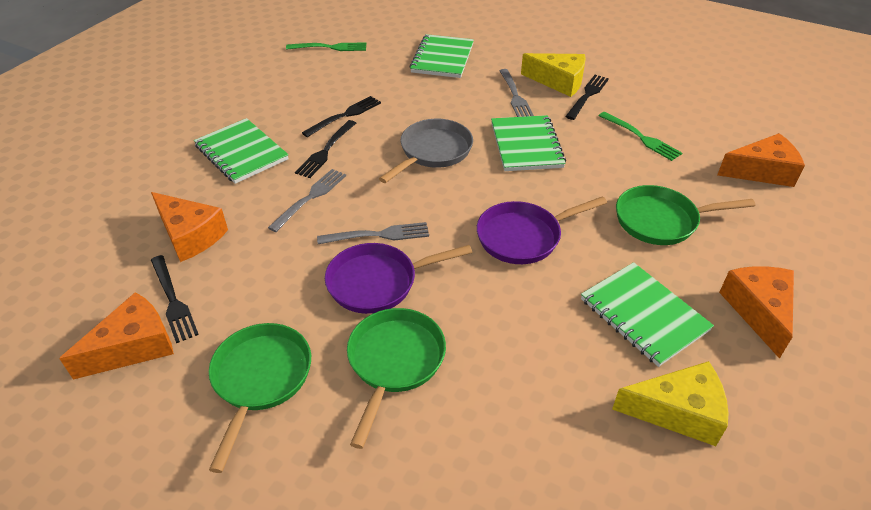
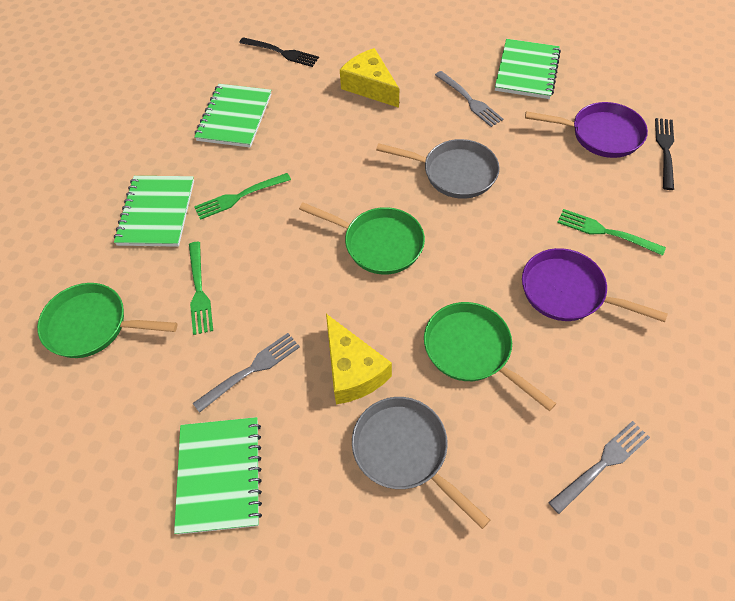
black fork: 4 -> 2
green fork: 2 -> 3
grey pan: 1 -> 2
orange cheese: 4 -> 0

